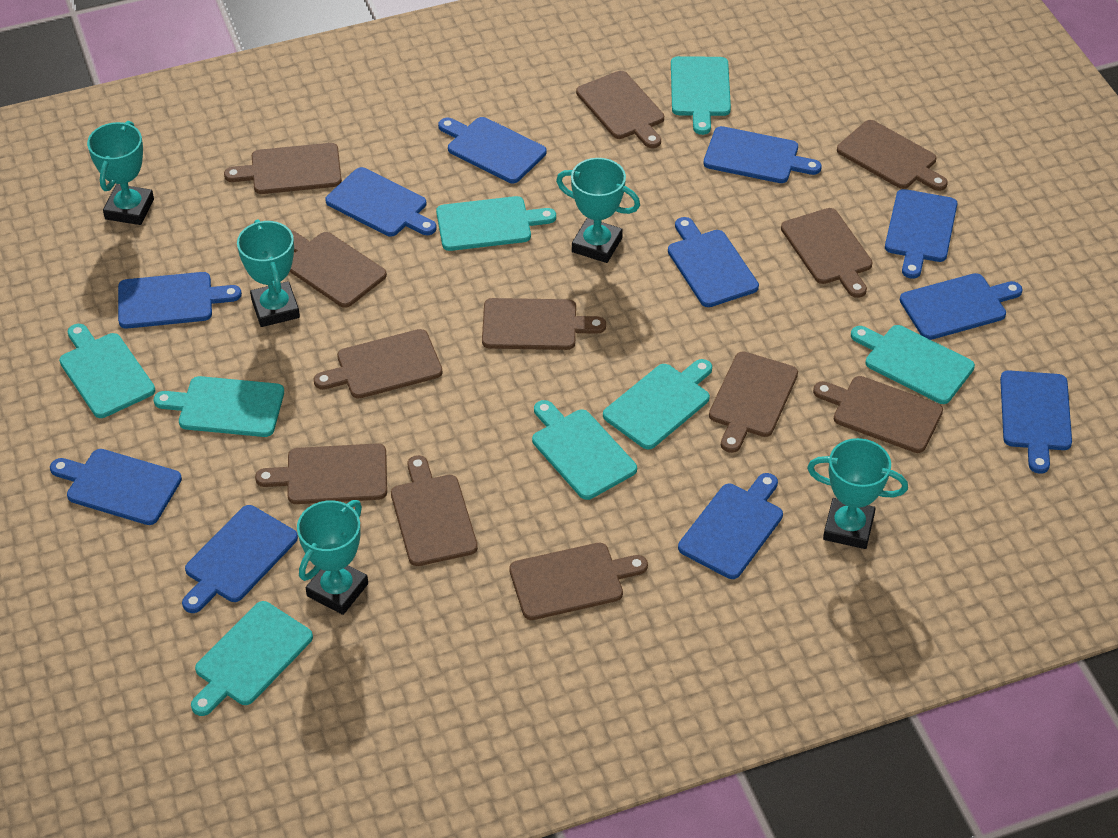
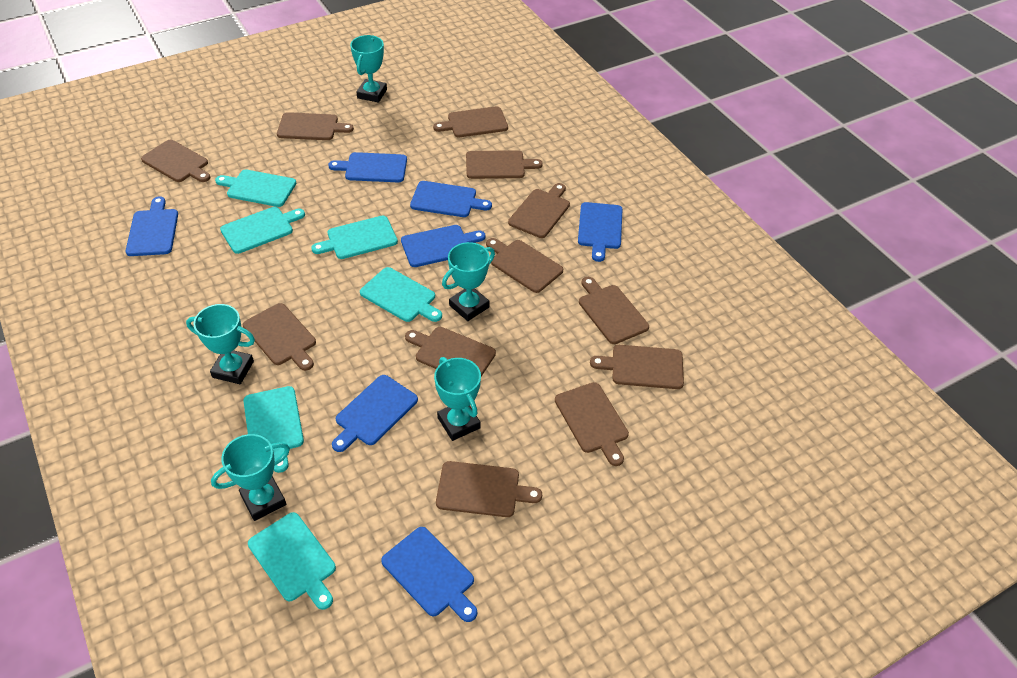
blue cutting board: 11 -> 7
turquoise cutting board: 8 -> 6

